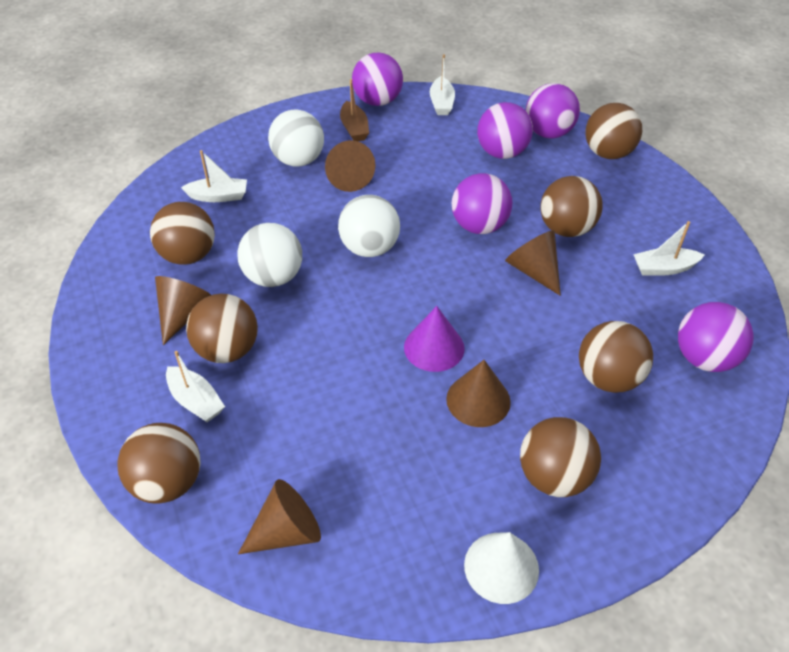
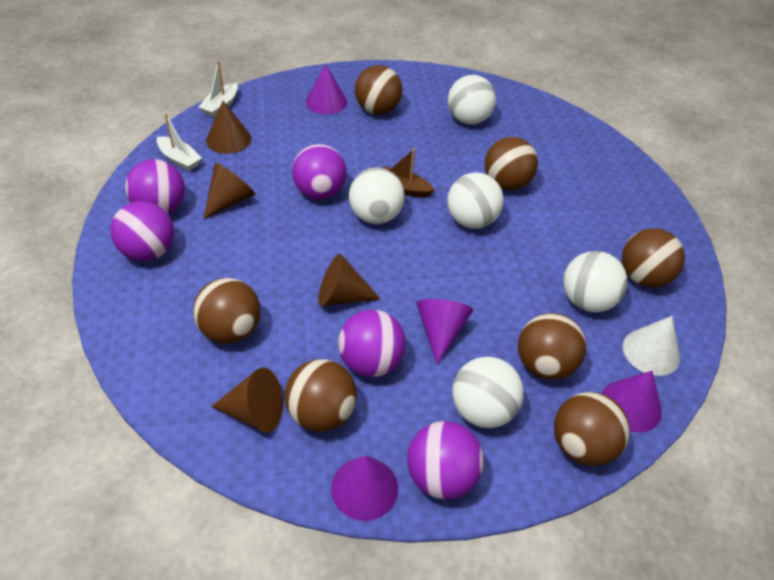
brown cone: 5 -> 4
purple cone: 1 -> 4
white ball: 3 -> 5
white boat: 4 -> 2

